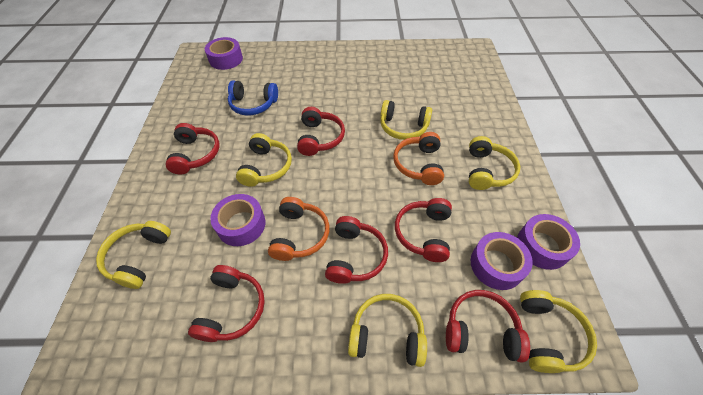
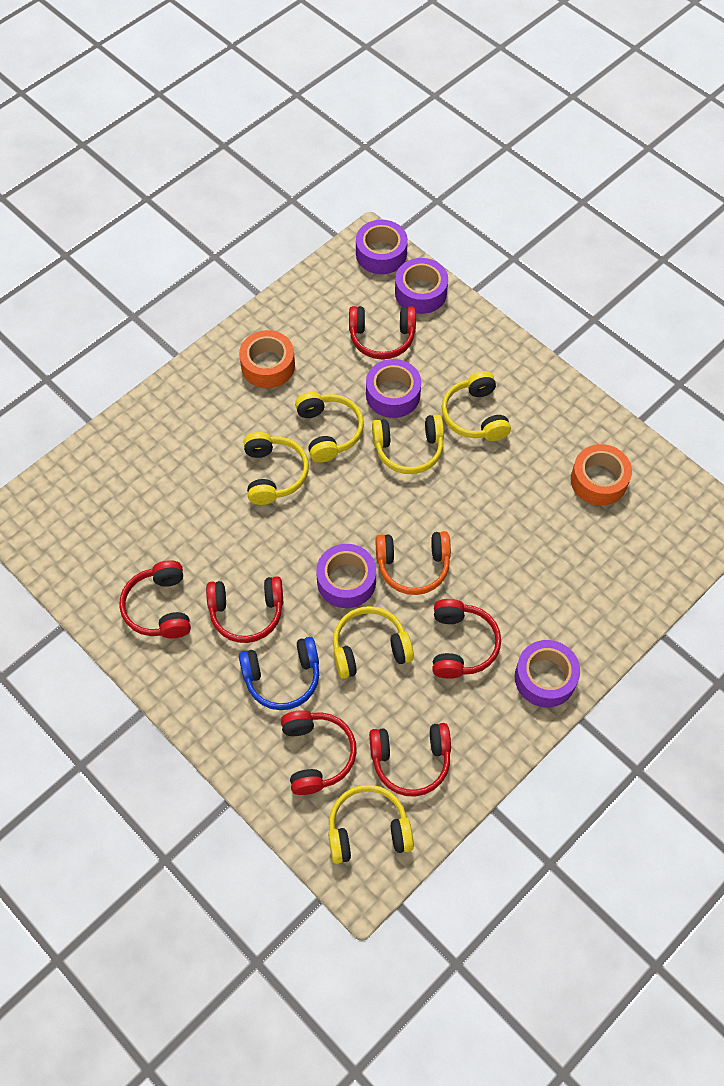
orange headphones: 2 -> 1
orange tape: 0 -> 2
purple tape: 4 -> 5

